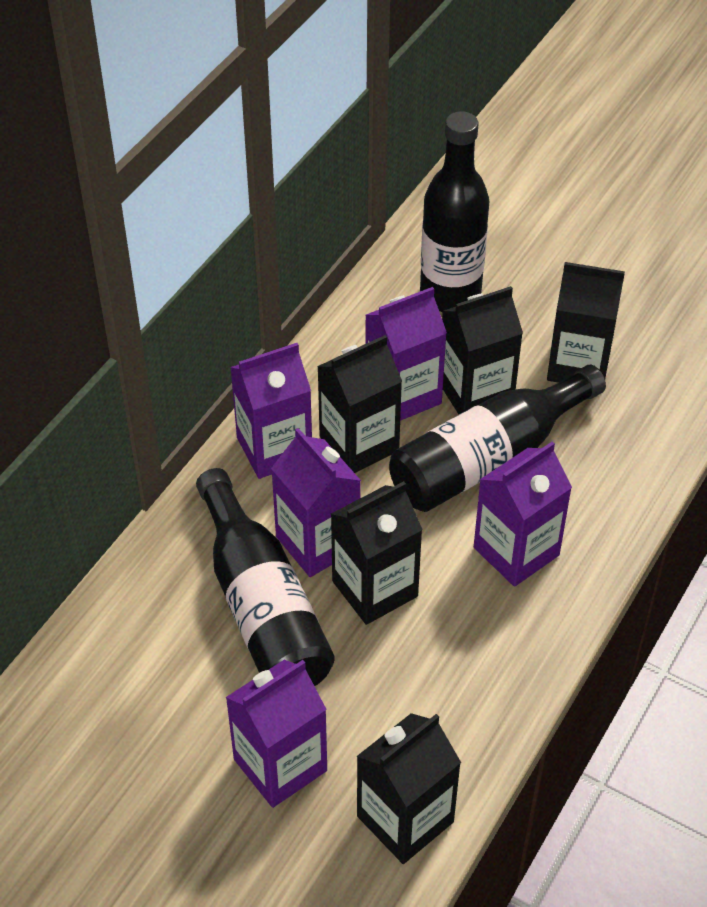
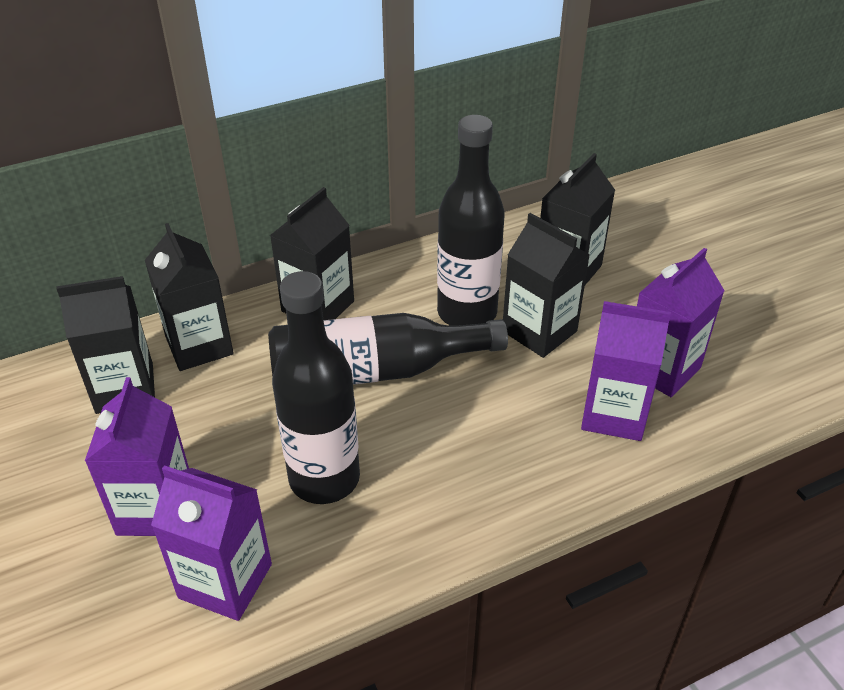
purple carton: 5 -> 4

